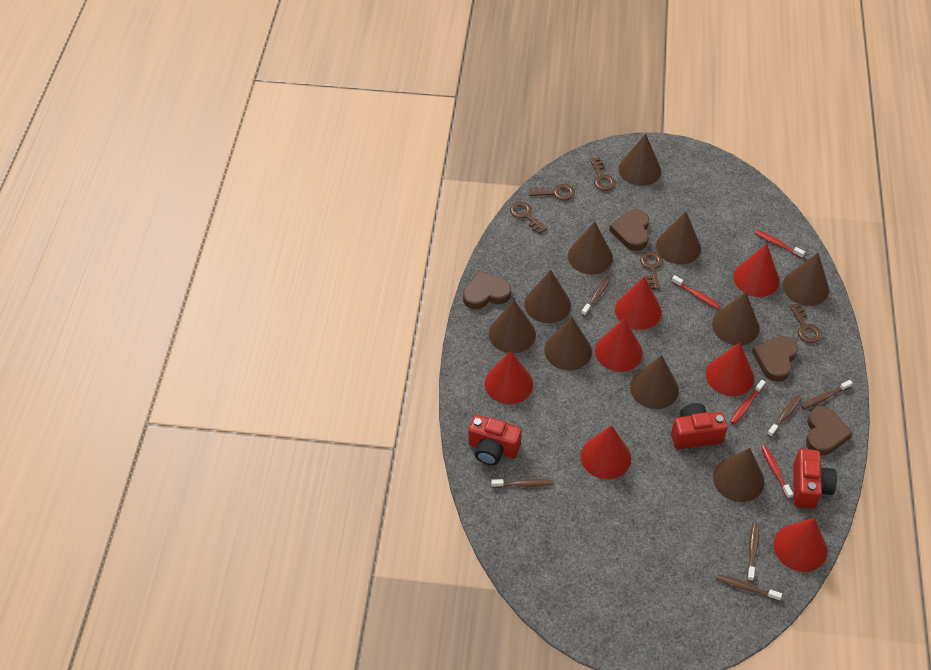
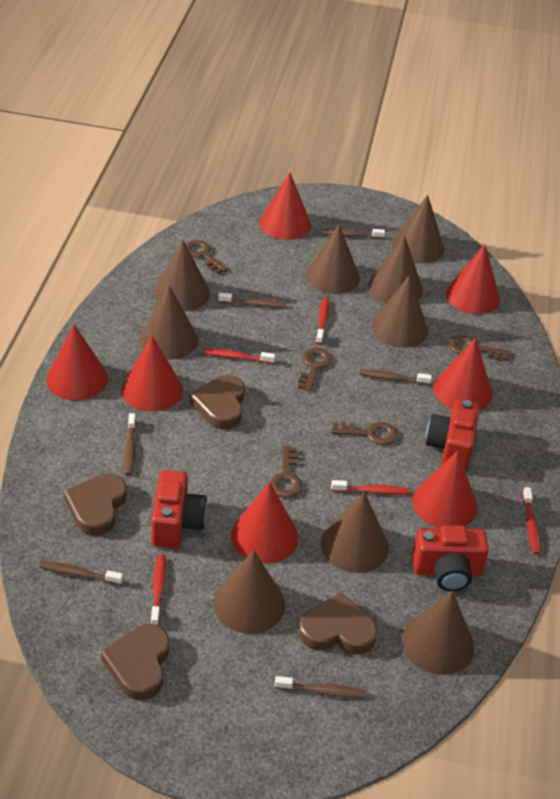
brown cone: 10 -> 9
red toothbrush: 4 -> 5

